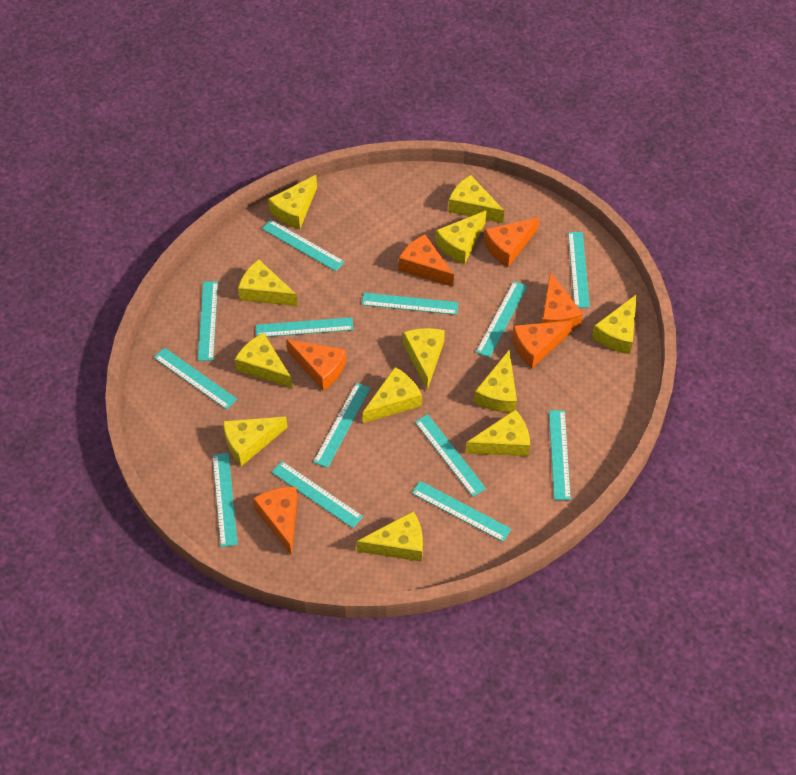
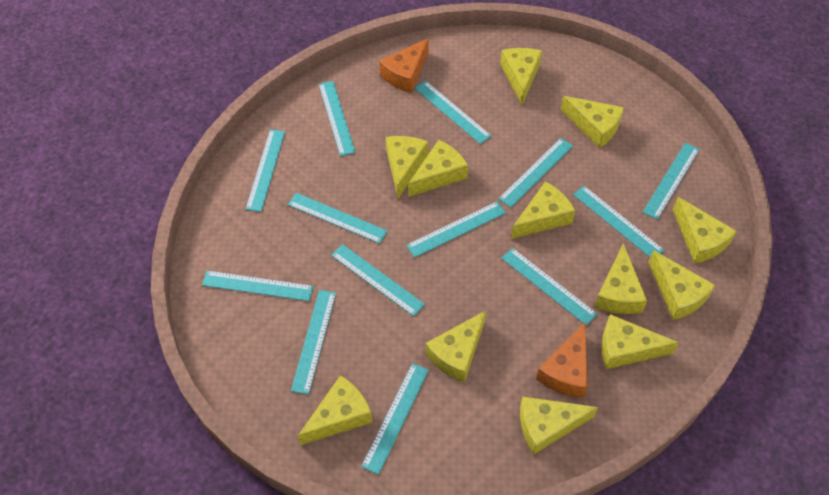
orange cheese: 6 -> 2

